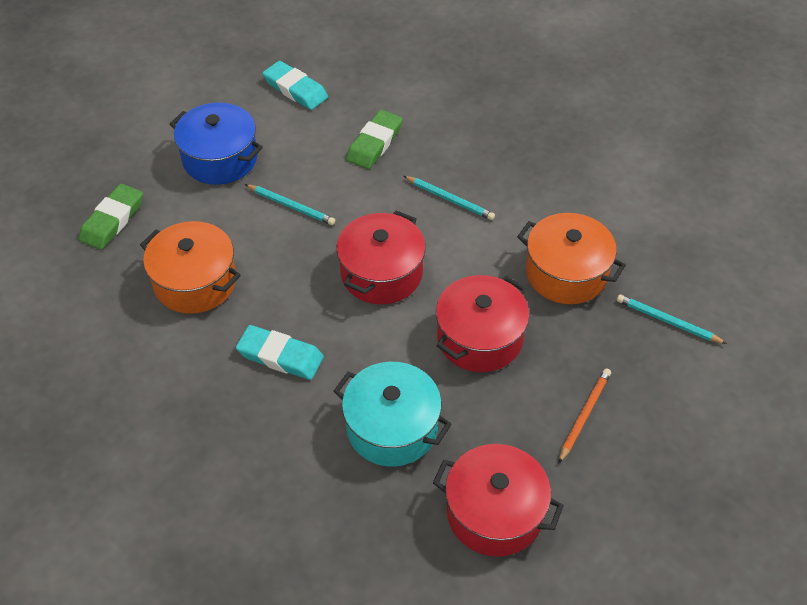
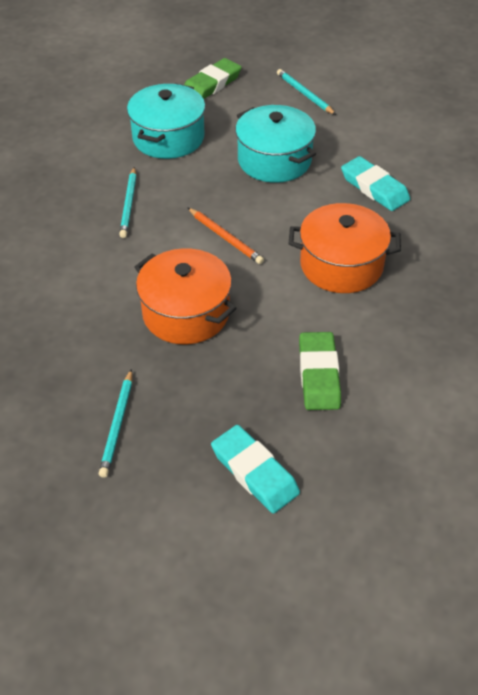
blue pot: 1 -> 0
red pot: 3 -> 0
turquoise pot: 1 -> 2

